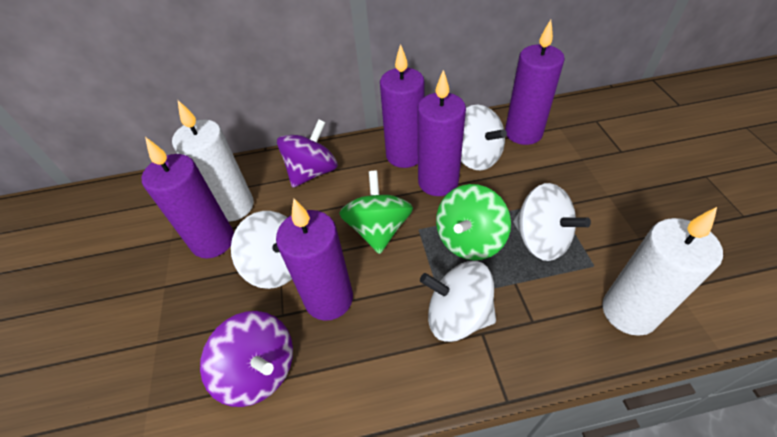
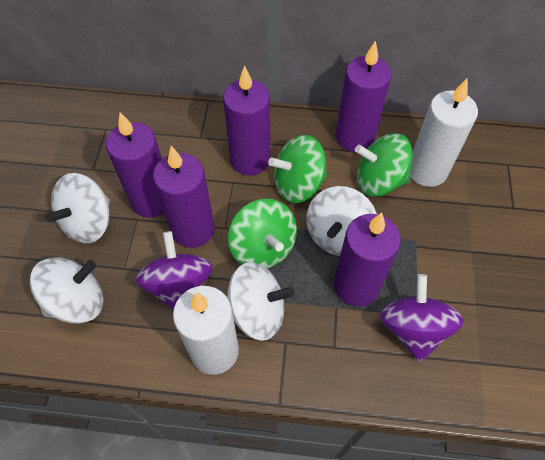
green spinning top: 2 -> 3

